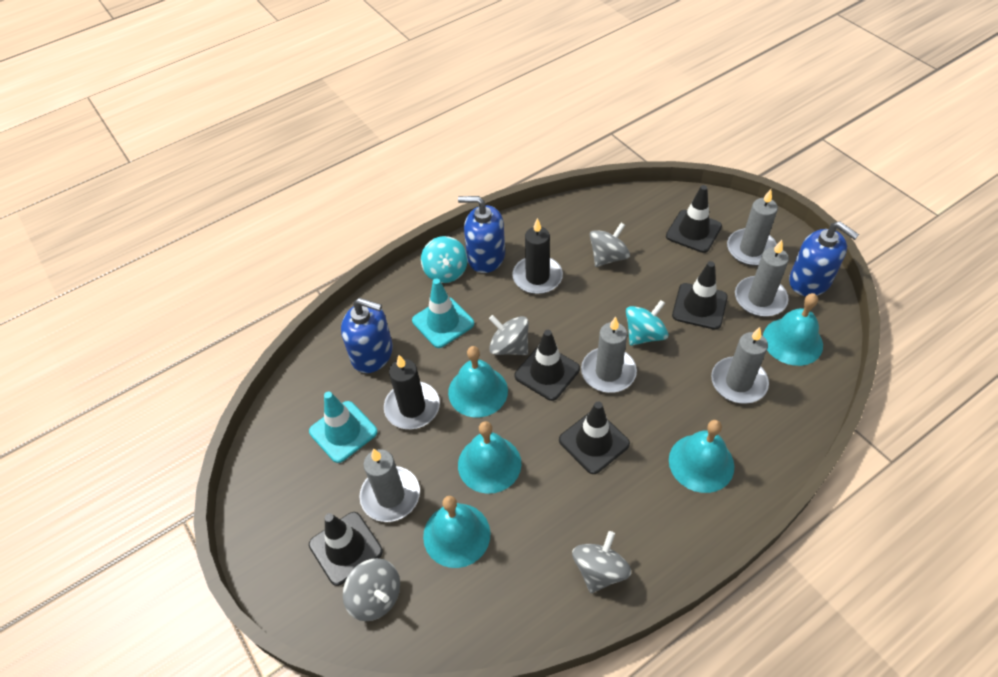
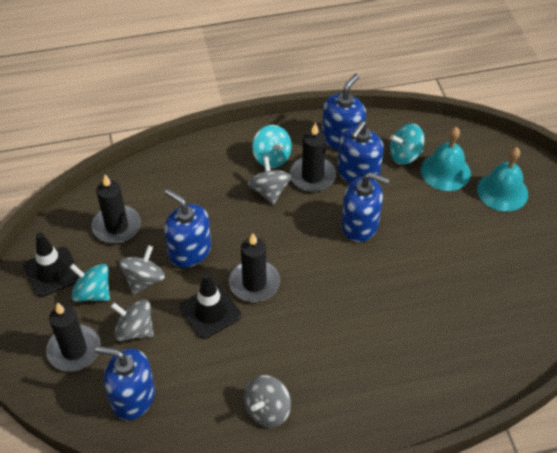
black candle: 2 -> 4
black traffic cone: 5 -> 2
blue soap dispenser: 3 -> 5
grey candle: 5 -> 0
turquoise bell: 5 -> 2
turquoise spinning top: 2 -> 3
turquoise traffic cone: 2 -> 0

